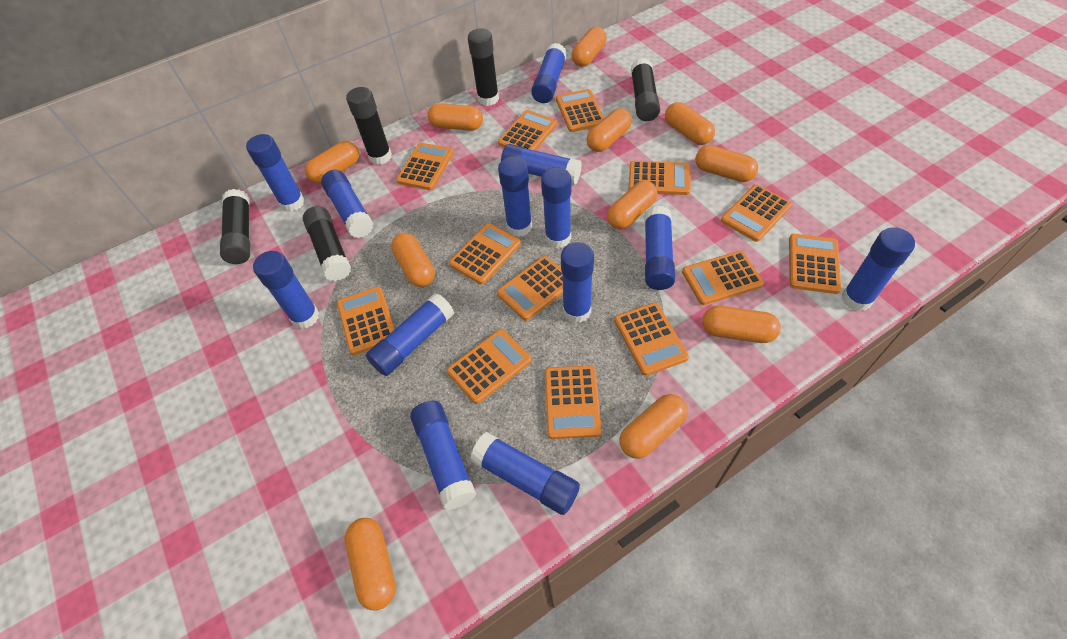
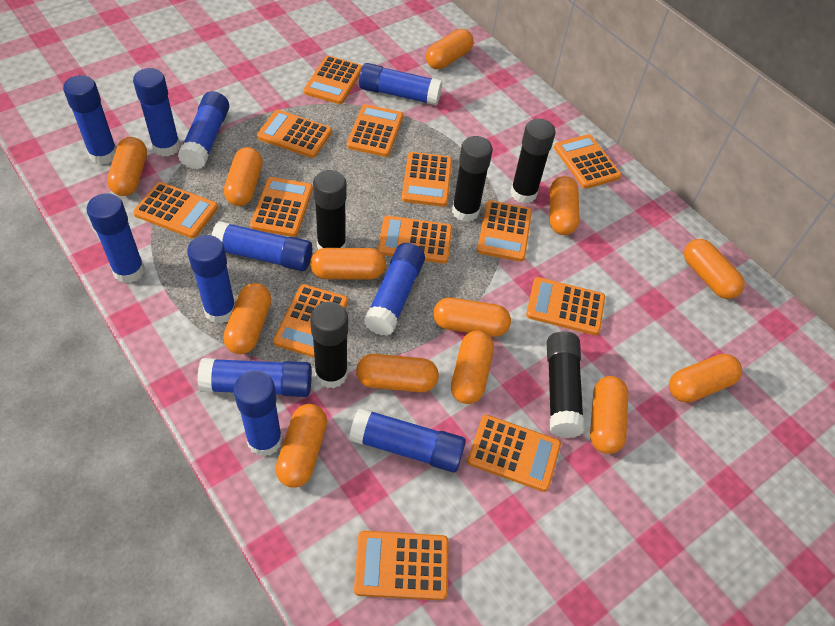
blue glue stick: 13 -> 11
orange capsule: 11 -> 13

